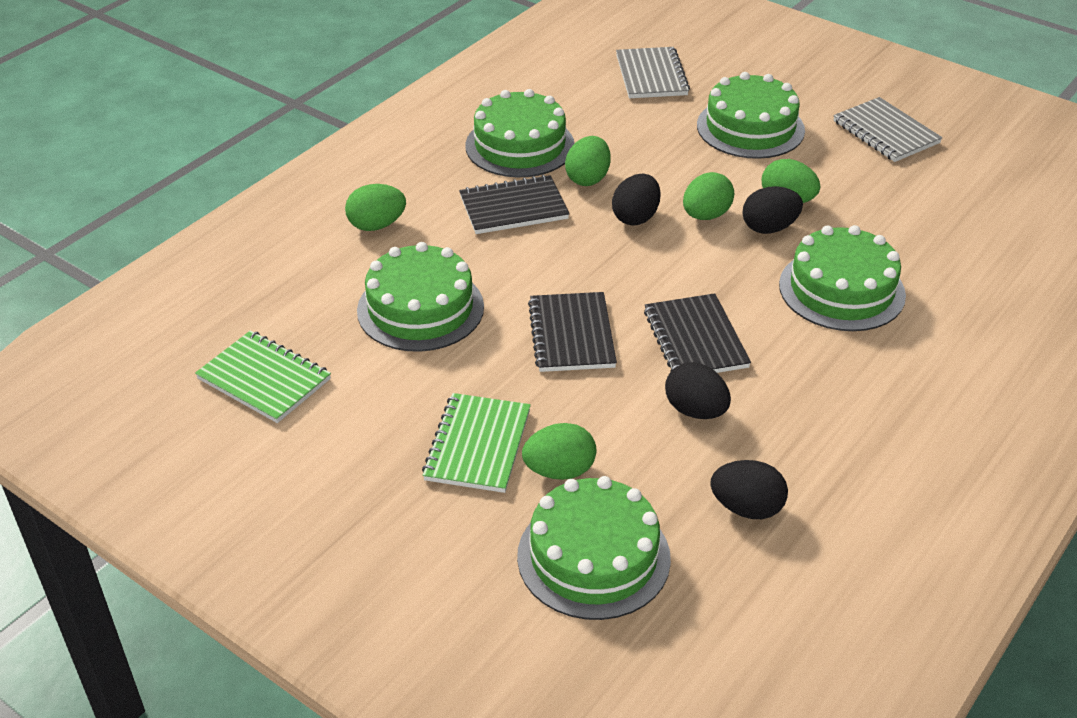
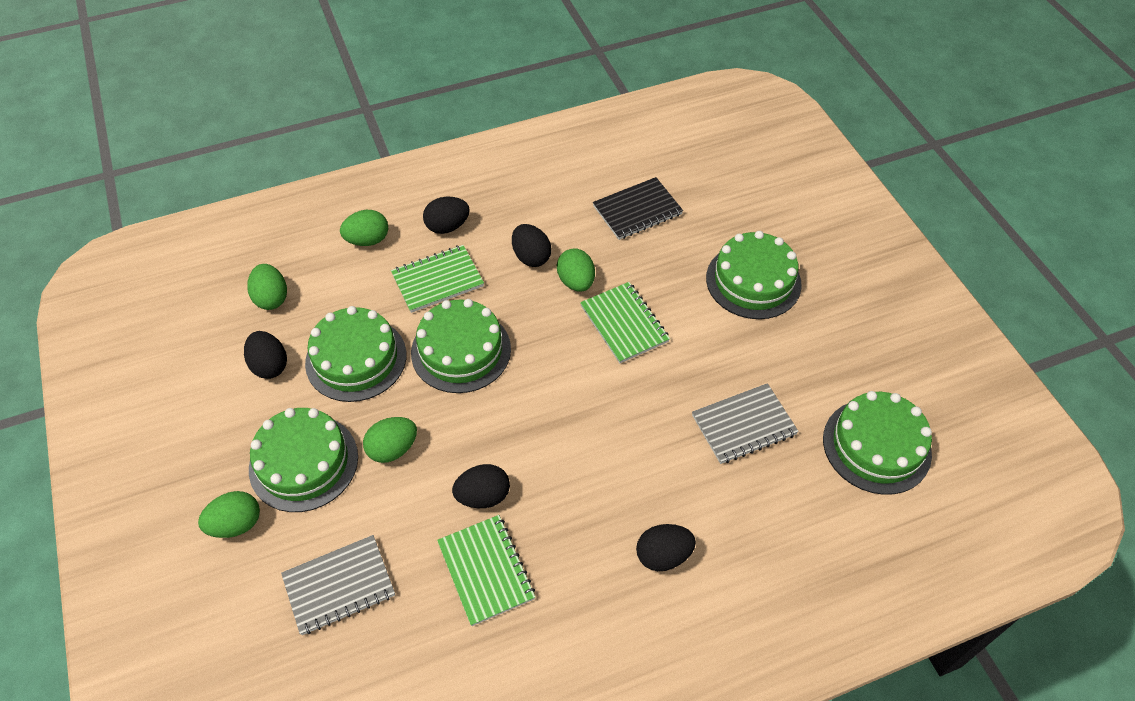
black egg: 4 -> 5
black notebook: 3 -> 1
green notebook: 2 -> 3

